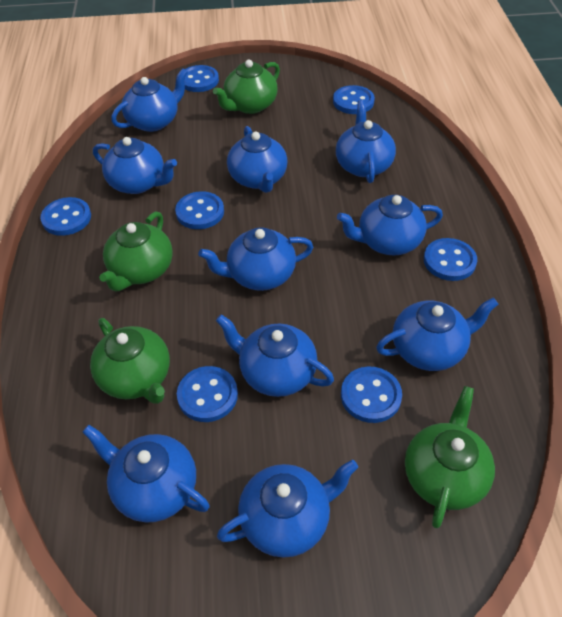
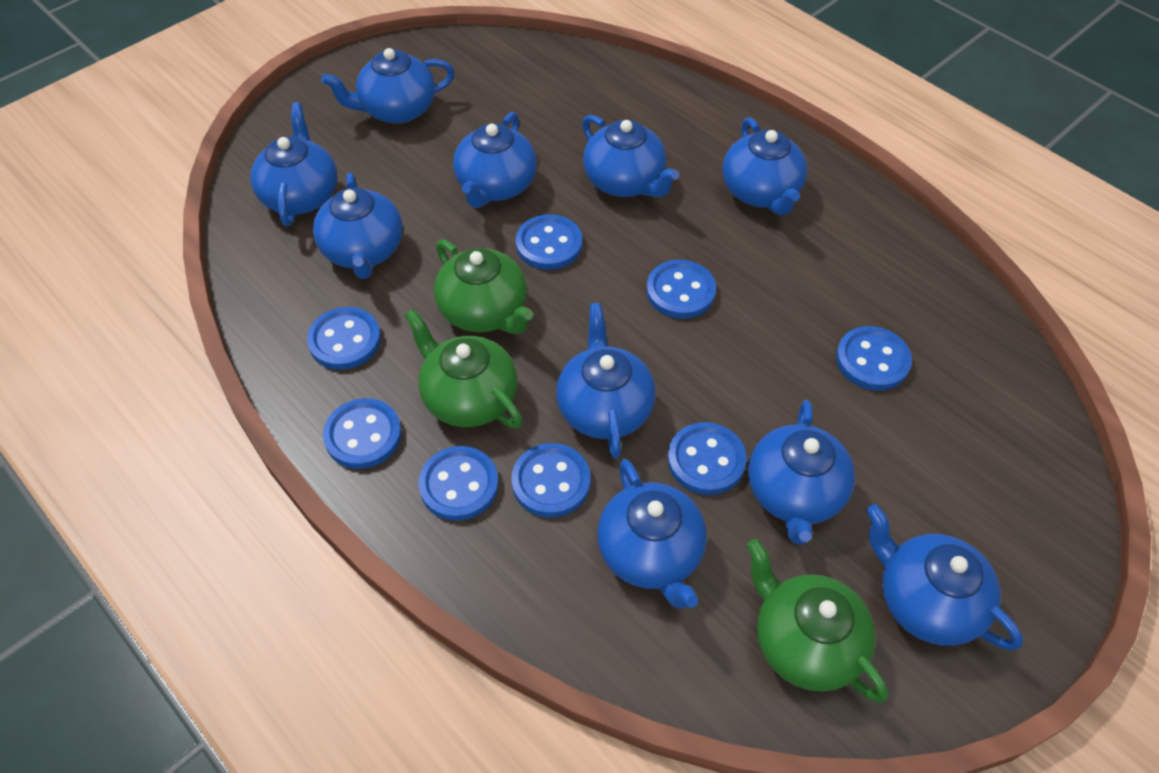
blue button: 7 -> 8
green teapot: 4 -> 3

